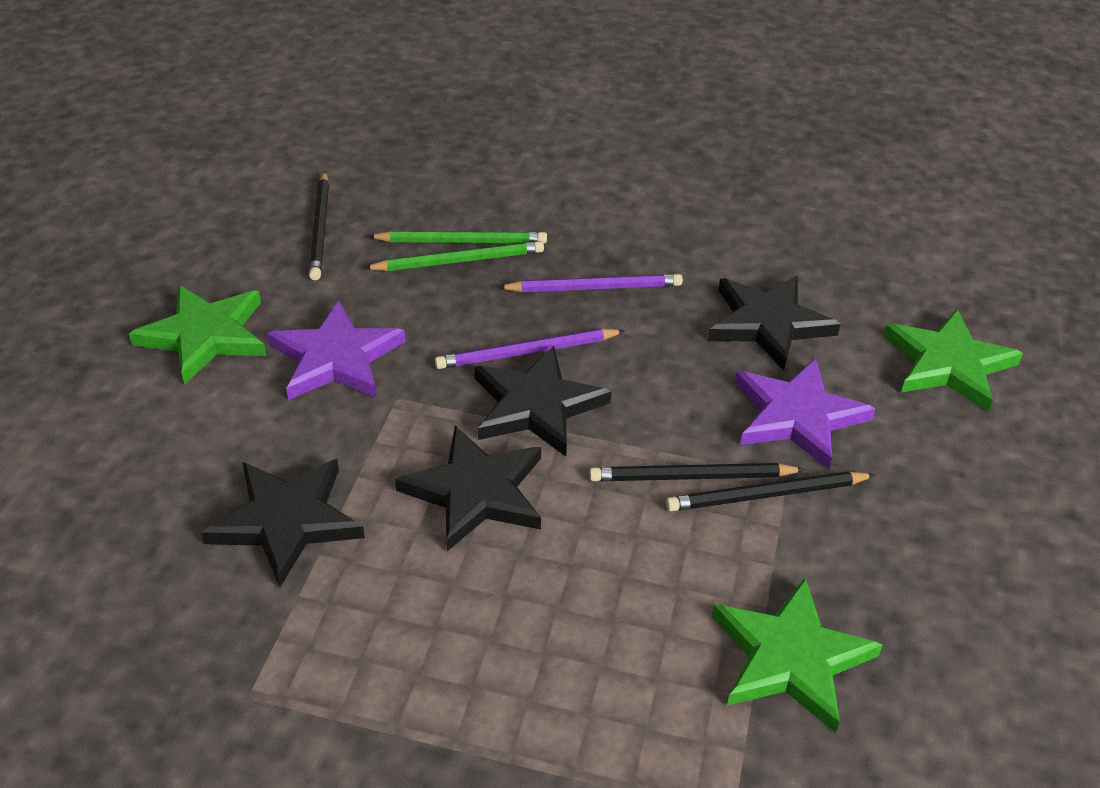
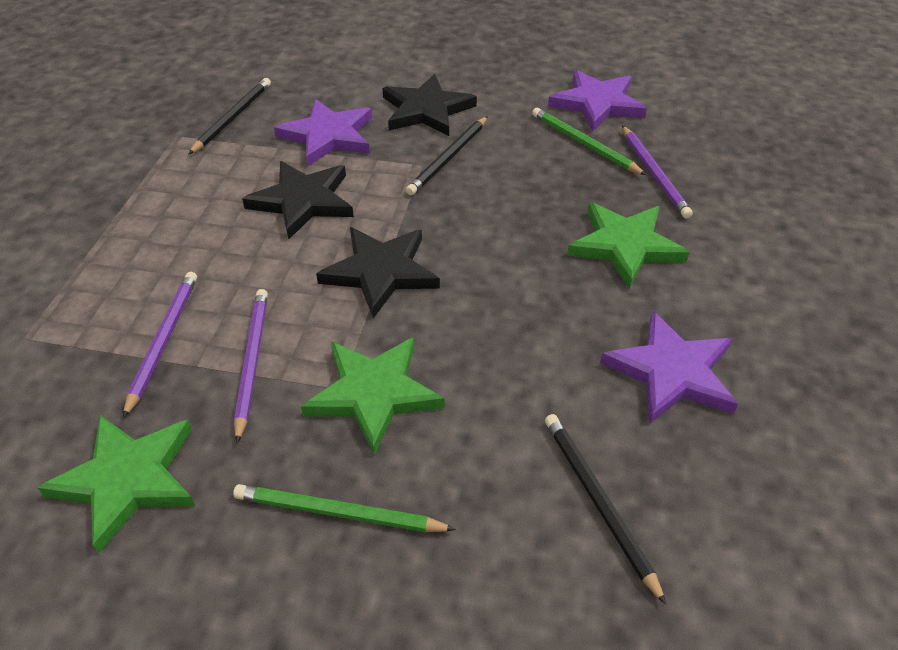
black star: 4 -> 3
purple pencil: 2 -> 3
purple star: 2 -> 3

